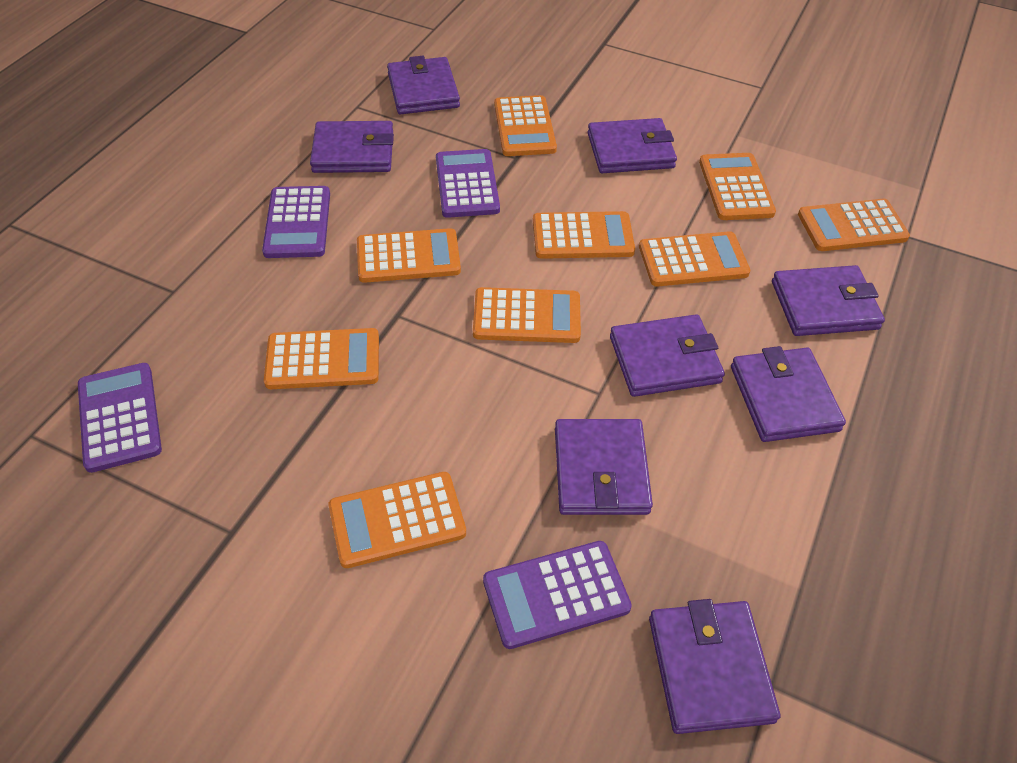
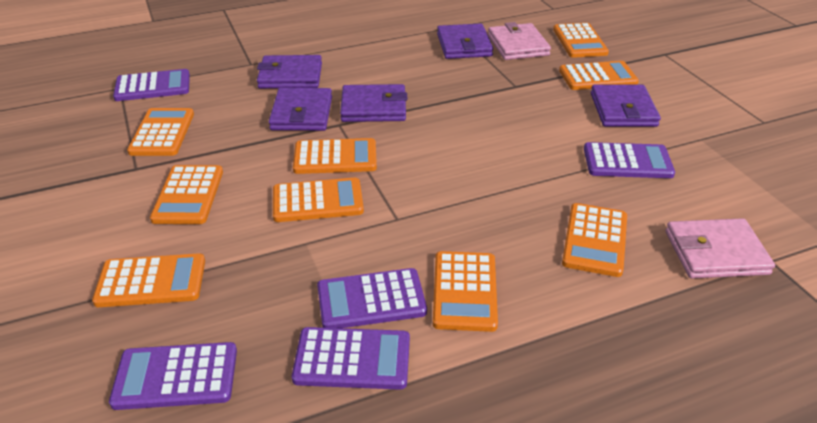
pink wallet: 0 -> 2
purple calculator: 4 -> 5
purple wallet: 8 -> 5

